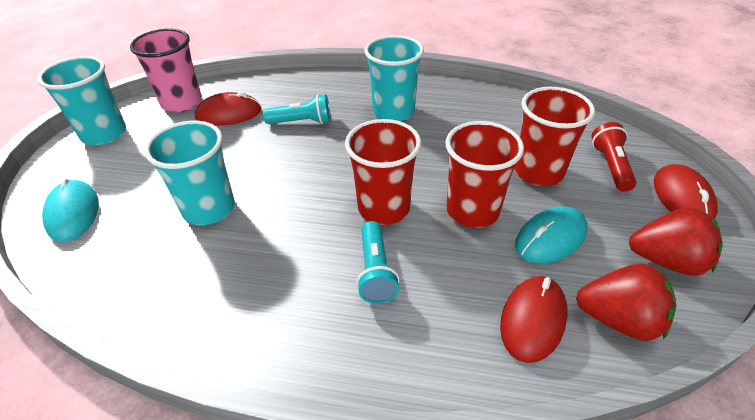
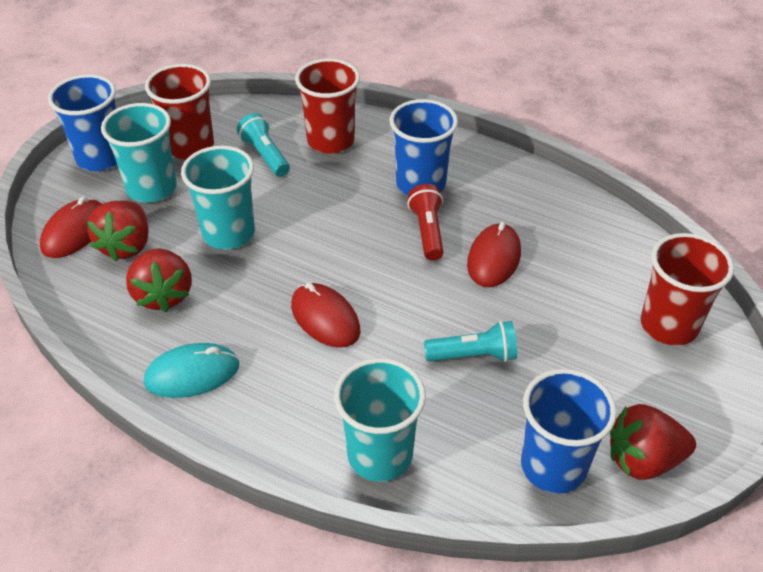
blue cup: 0 -> 3
pink cup: 1 -> 0
red strawberry: 2 -> 3
turquoise mouse: 2 -> 1

